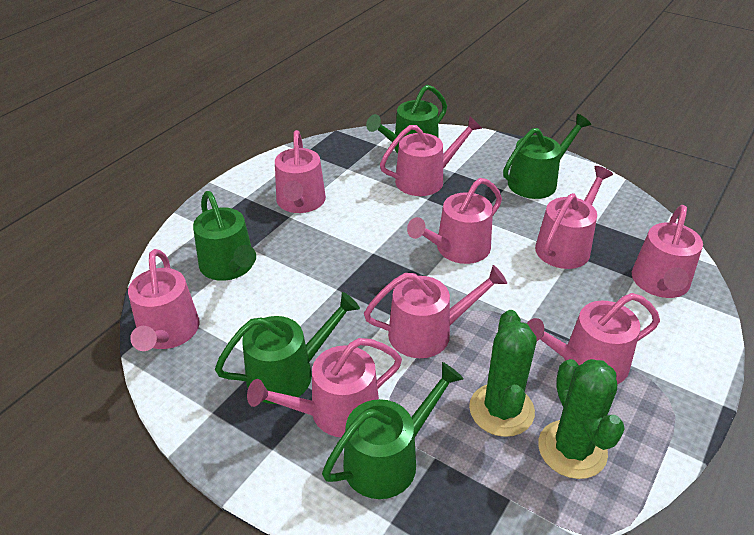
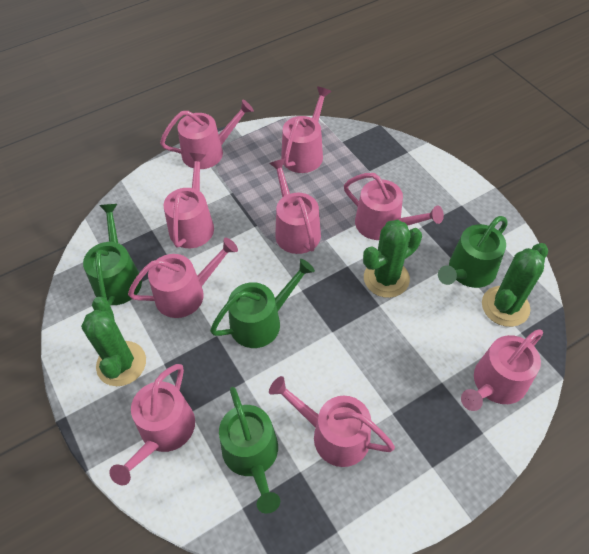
green cactus: 2 -> 3
green watering can: 5 -> 4

